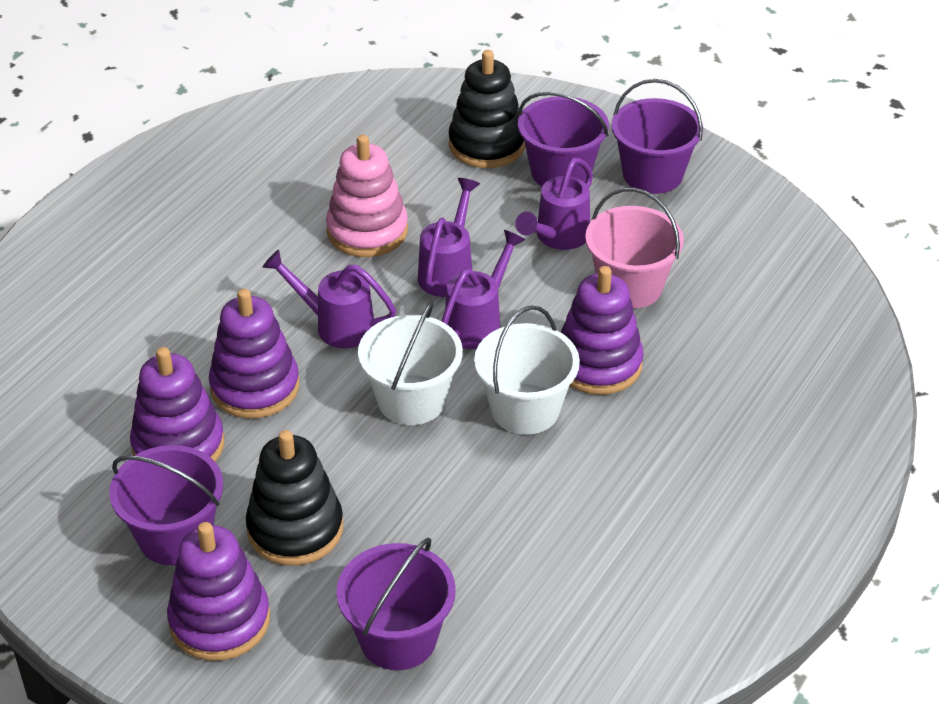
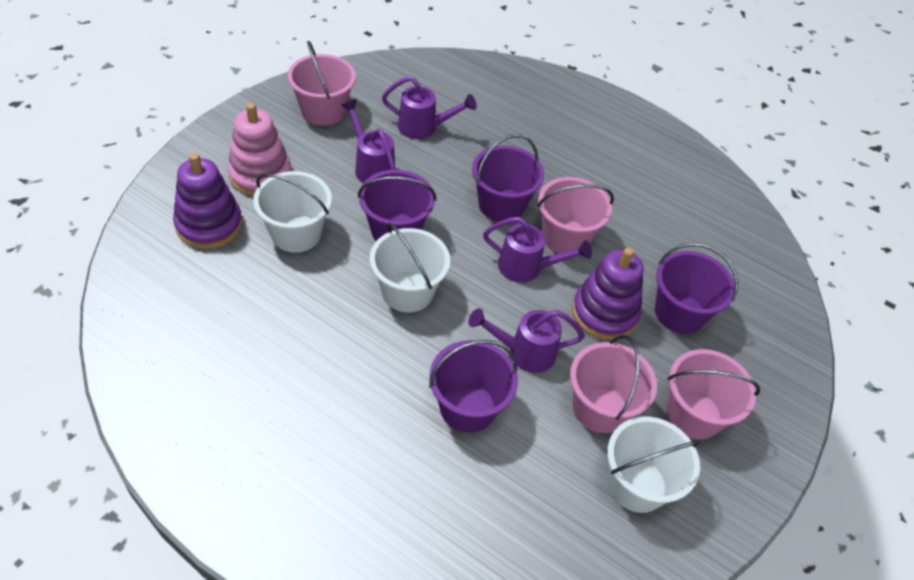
black stacking toy: 2 -> 0
pink bucket: 1 -> 4
purple stacking toy: 4 -> 2
white bucket: 2 -> 3

